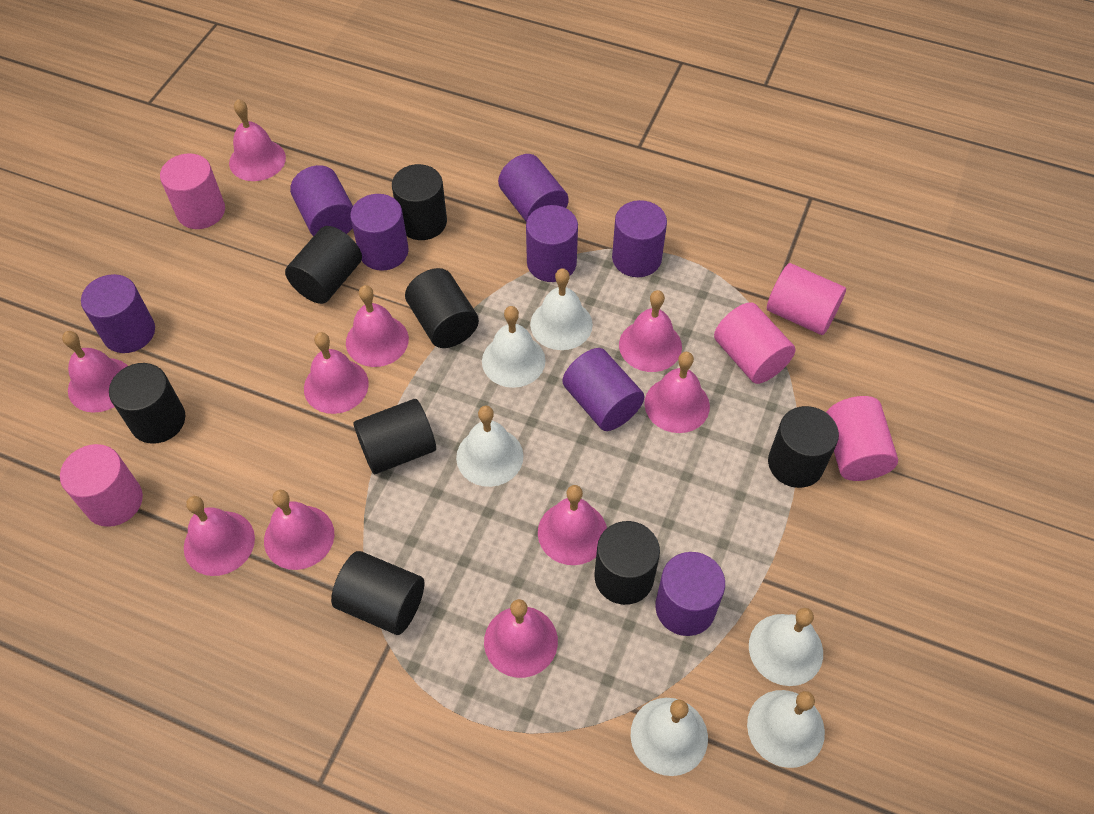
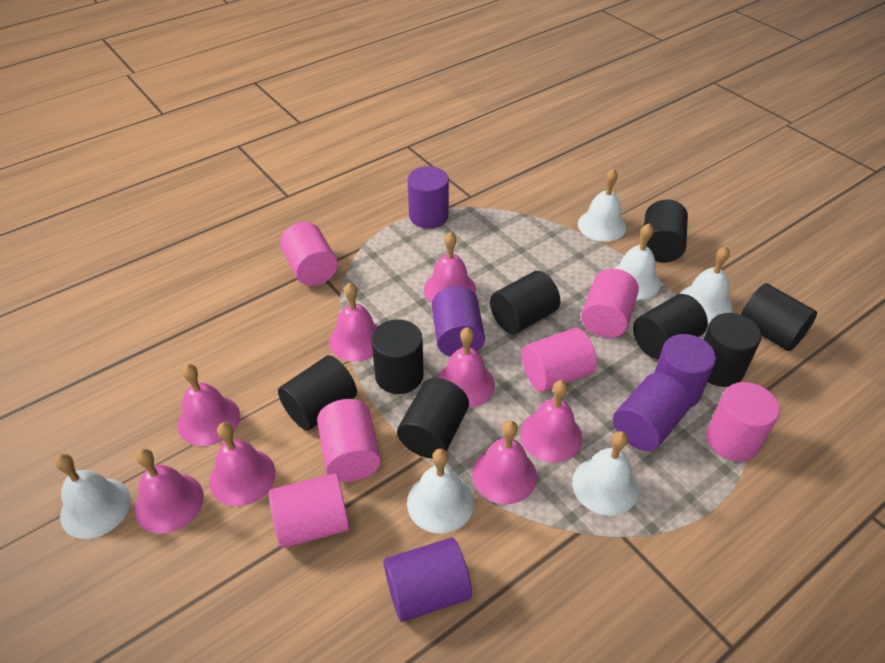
pink bell: 10 -> 8
pink cylinder: 5 -> 6
purple cylinder: 8 -> 5

